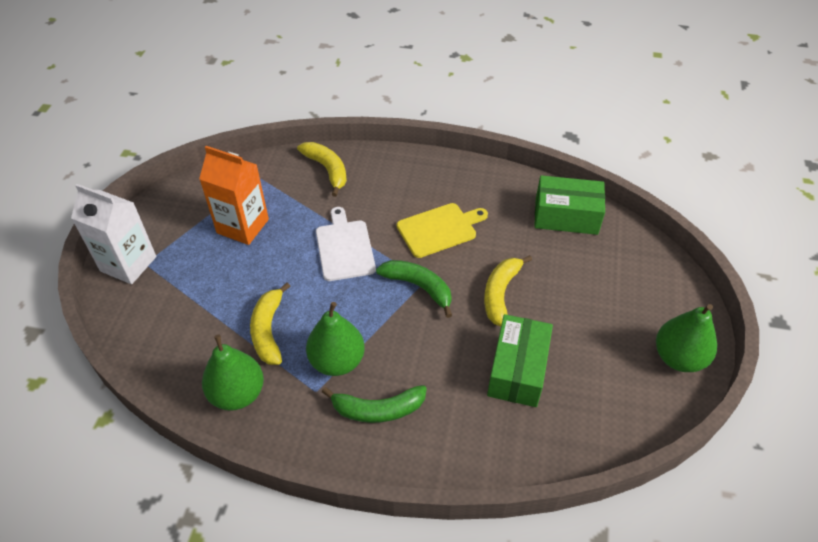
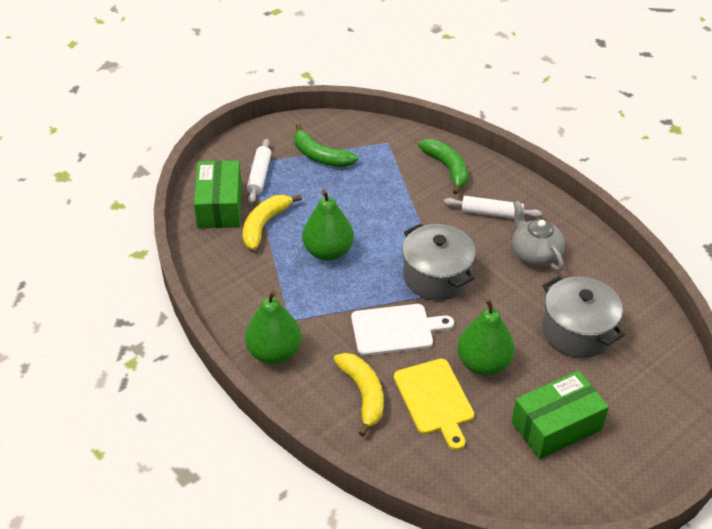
grey pot: 0 -> 2
grey teapot: 0 -> 1
orange carton: 1 -> 0
white carton: 1 -> 0
white rolling pin: 0 -> 2
yellow banana: 3 -> 2

